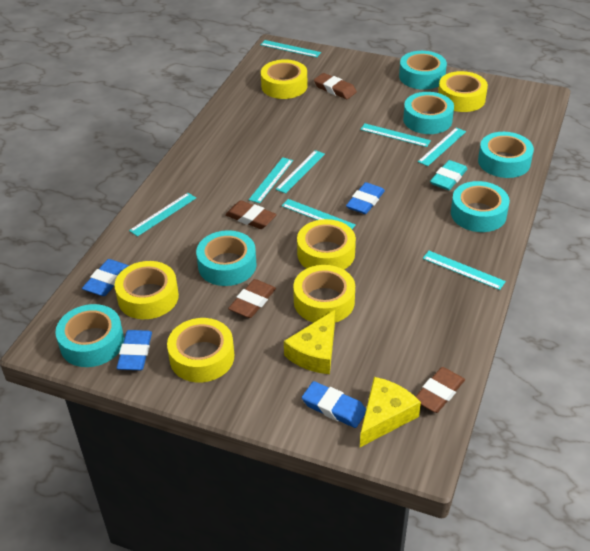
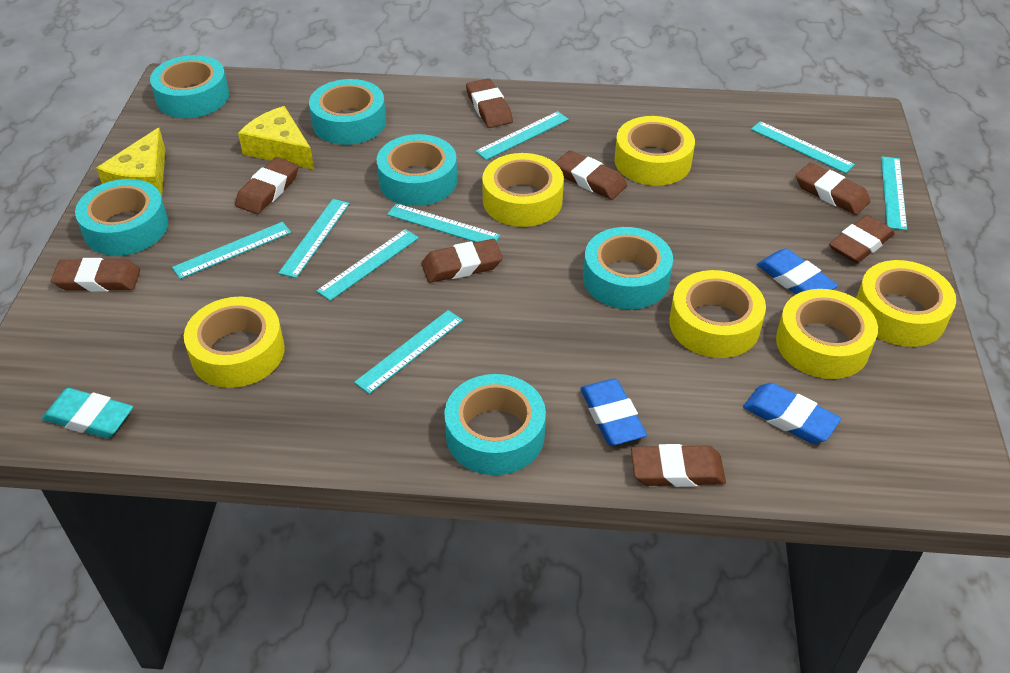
blue eraser: 4 -> 3
brown eraser: 4 -> 8

